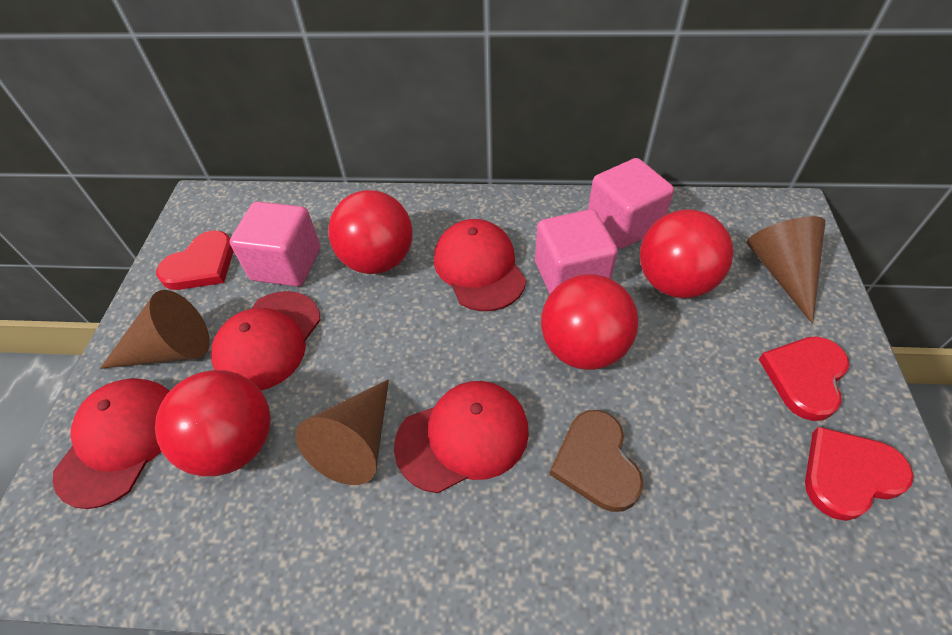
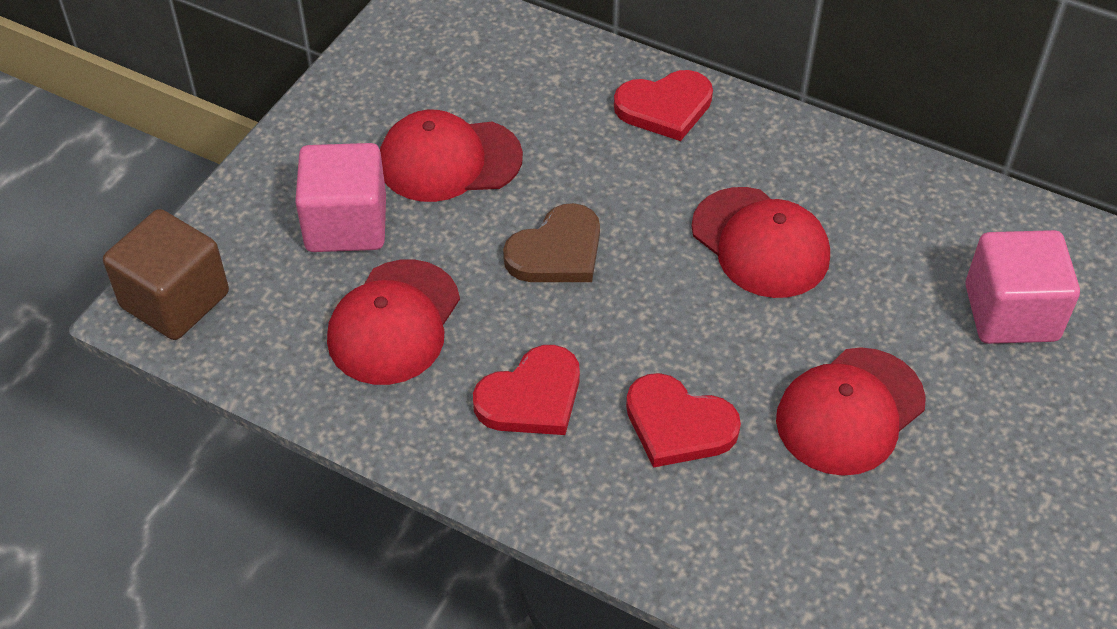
brown cone: 3 -> 0
brown cube: 0 -> 1
pink cube: 3 -> 2
red ball: 4 -> 0

